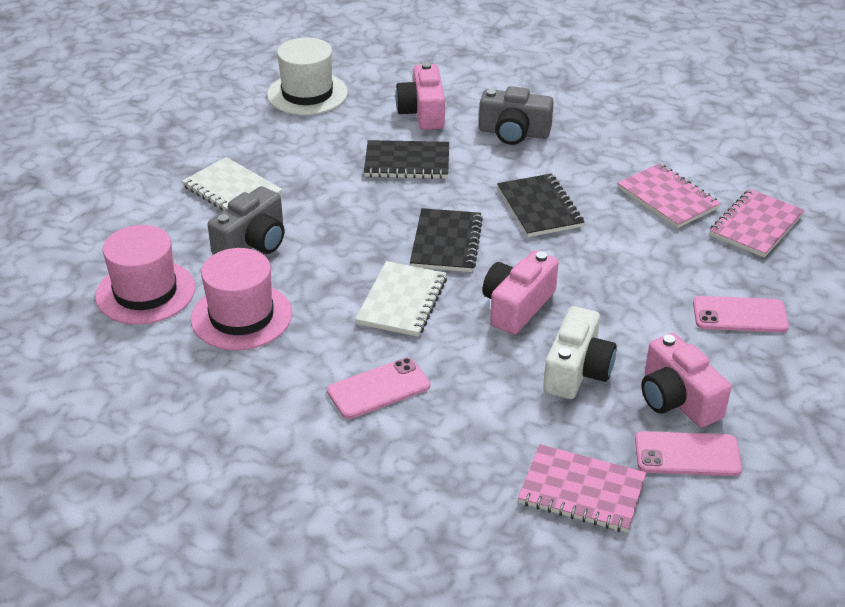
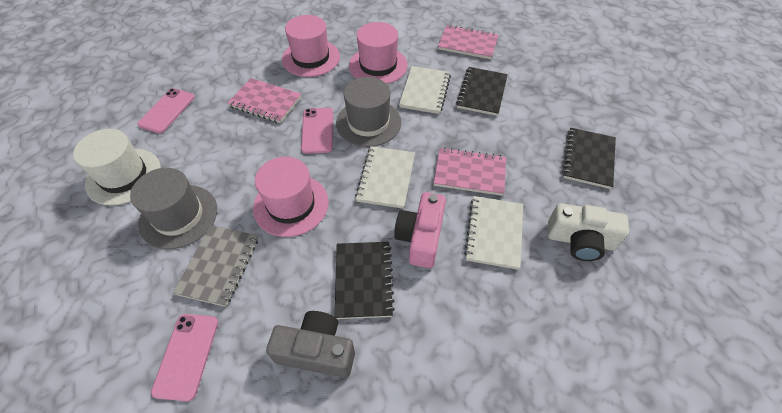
grey camera: 2 -> 1
grey hat: 0 -> 2
grey notebook: 0 -> 1
pink camera: 3 -> 1
pink hat: 2 -> 3
white notebook: 2 -> 3

